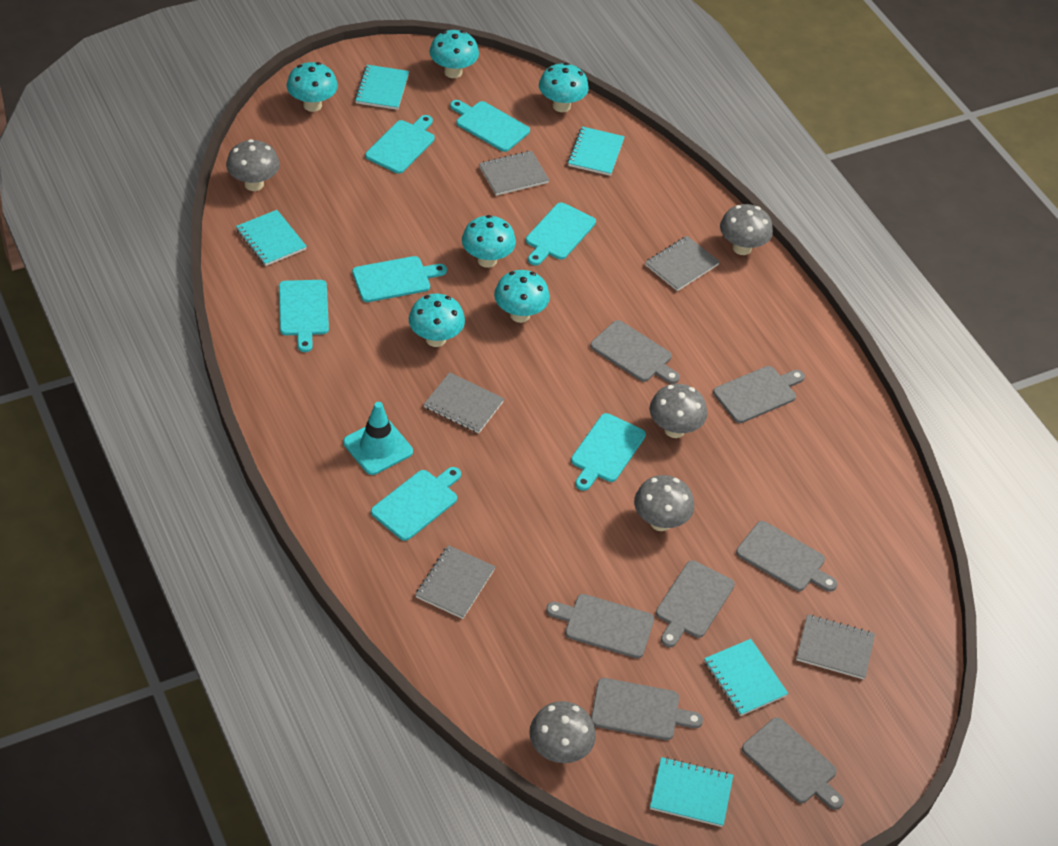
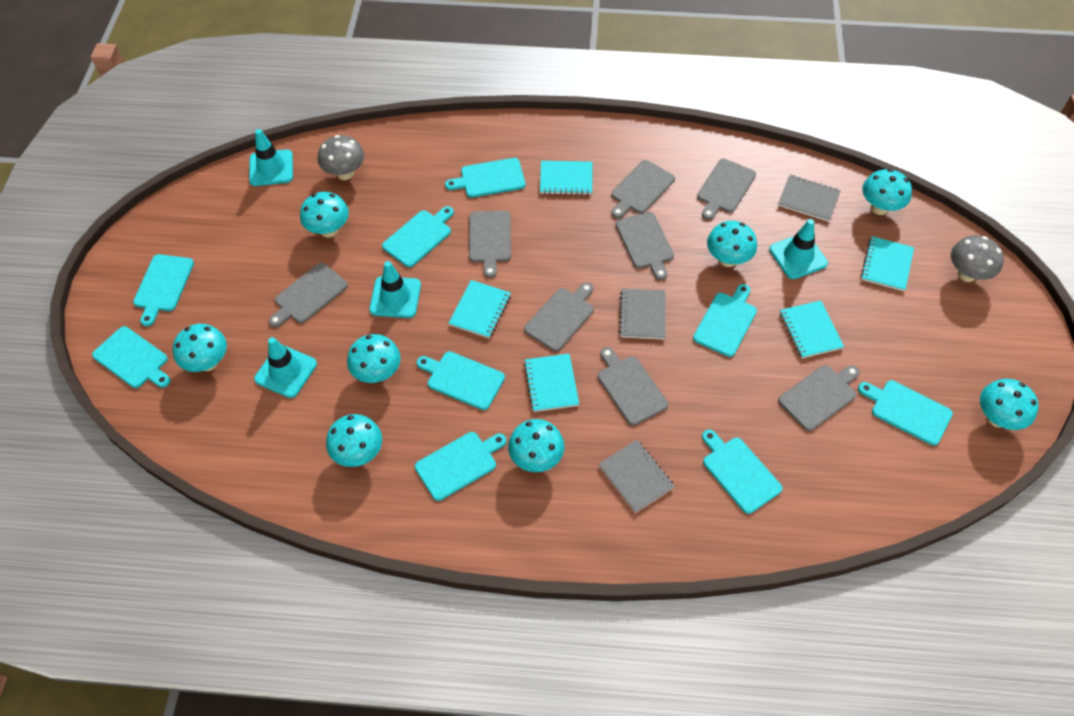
grey cutting board: 7 -> 8
grey mushroom: 5 -> 2
grey notebook: 5 -> 3
turquoise cutting board: 7 -> 9
turquoise mushroom: 6 -> 8
turquoise traffic cone: 1 -> 4

